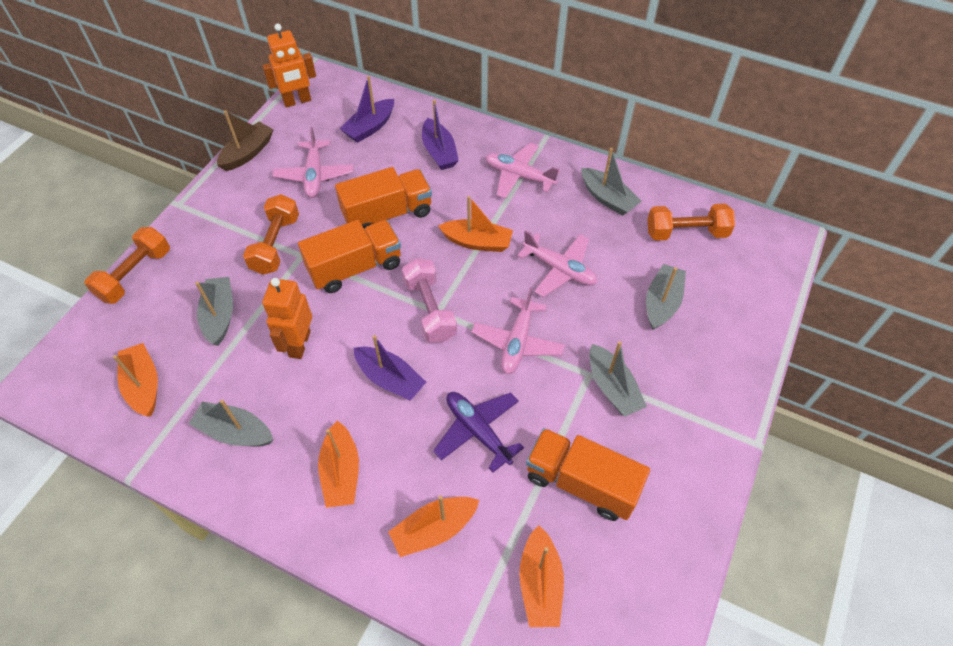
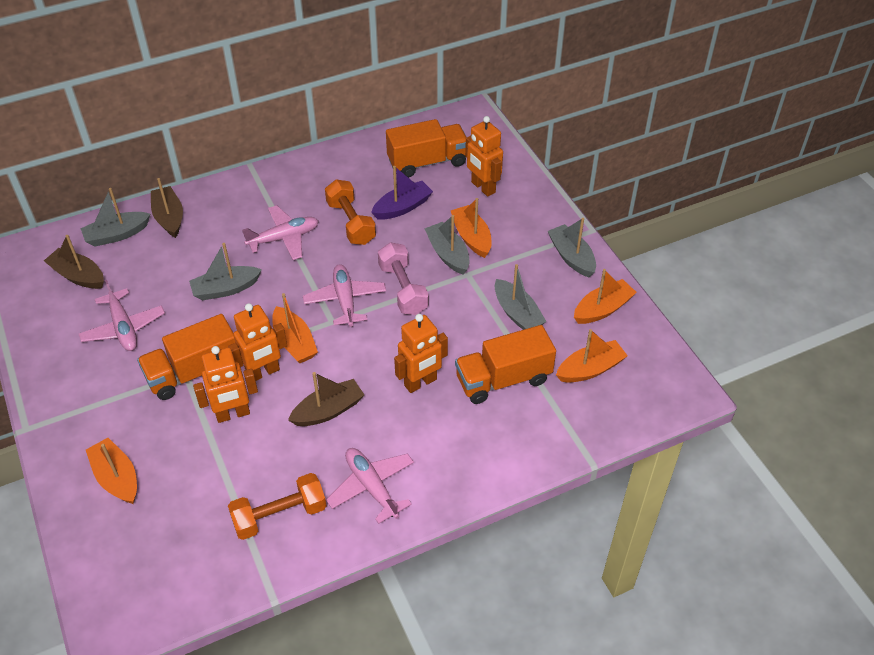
brown boat: 1 -> 3
orange dumbbell: 3 -> 2
orange robot: 2 -> 4
purple boat: 3 -> 1
purple plane: 1 -> 0

